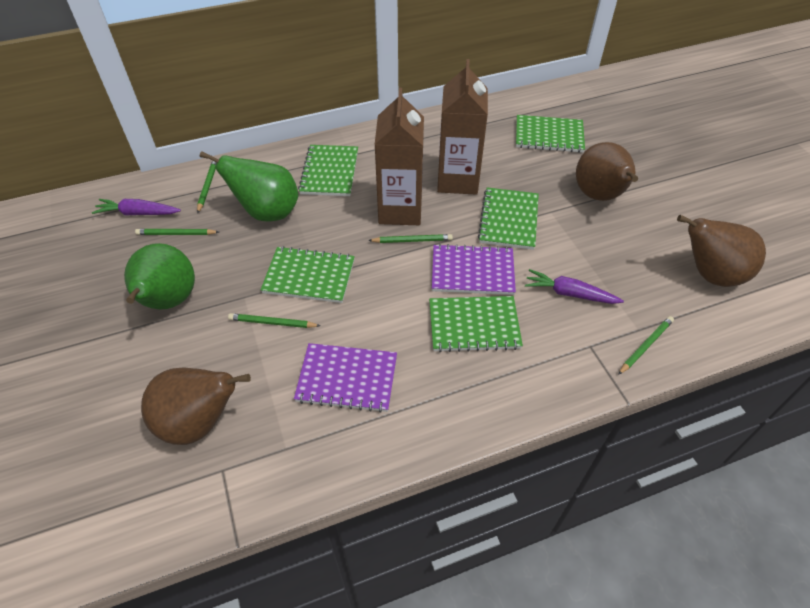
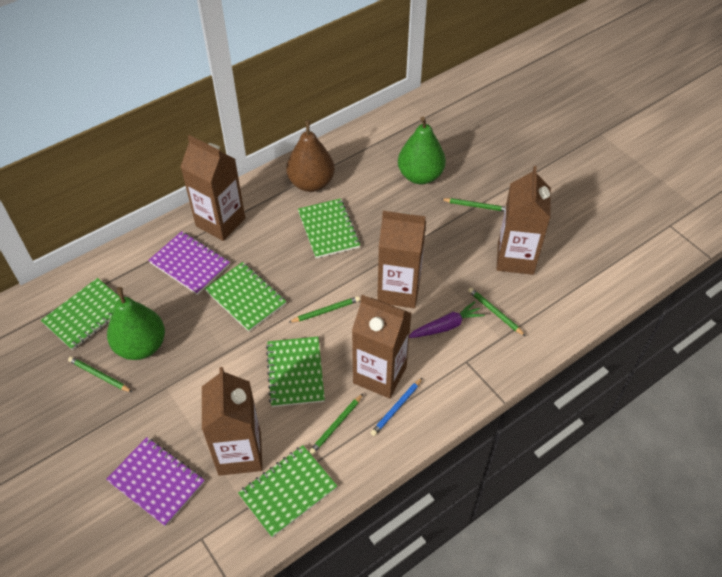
blue pencil: 0 -> 1
brown carton: 2 -> 5
brown pear: 3 -> 1
purple carrot: 2 -> 1

